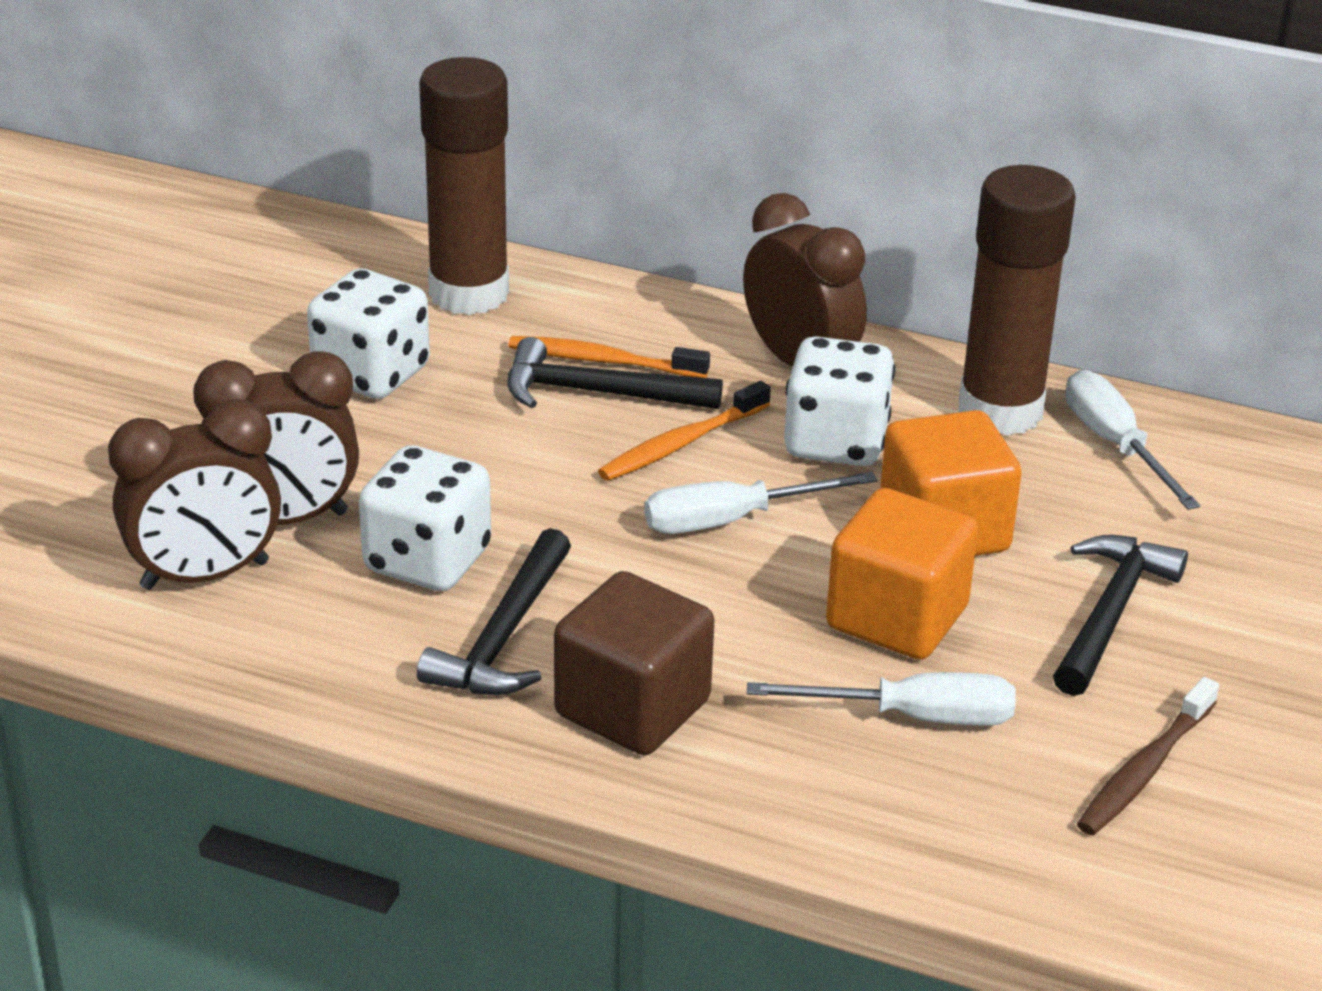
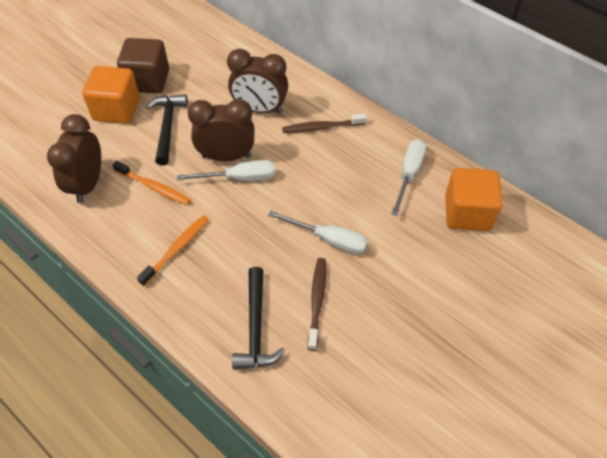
black hammer: 3 -> 2
brown glue stick: 2 -> 0
brown toothbrush: 1 -> 2
white dice: 3 -> 0

